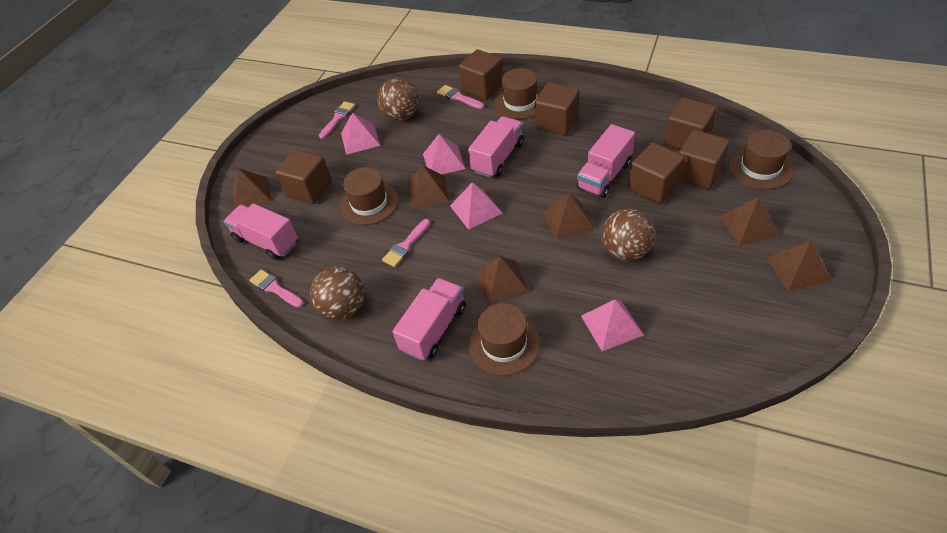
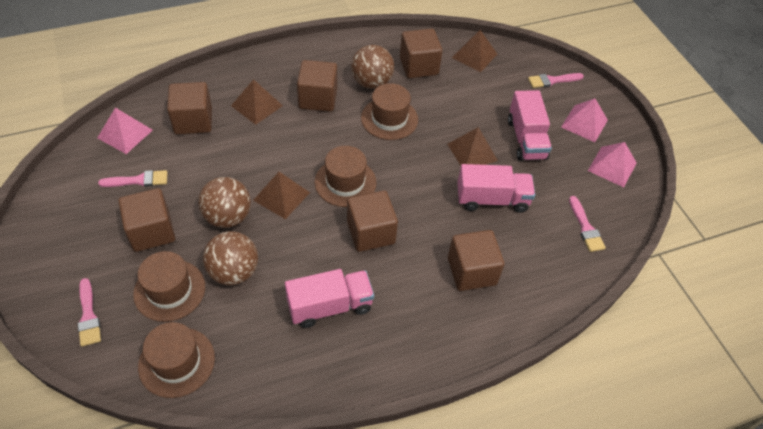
brown pyramid: 6 -> 4
pink pyramid: 4 -> 3
pink truck: 4 -> 3

